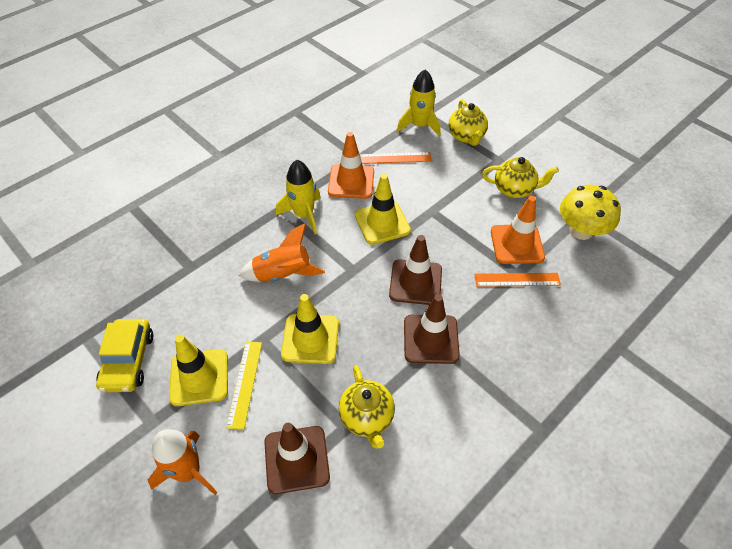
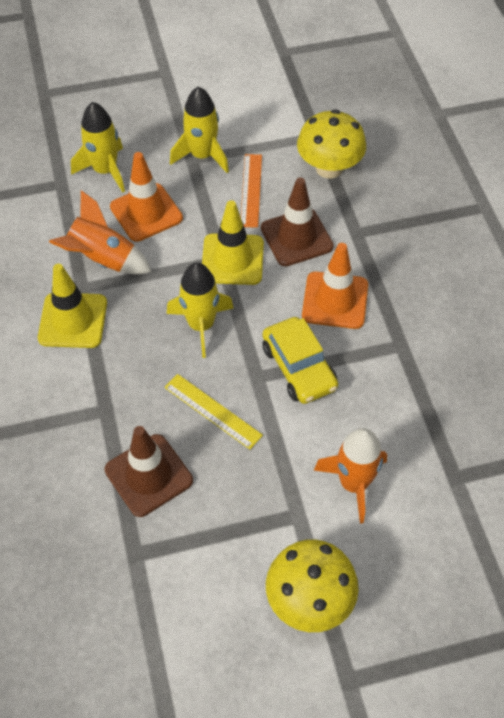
brown traffic cone: 3 -> 2
orange ruler: 2 -> 1
yellow mushroom: 1 -> 2
yellow rocket: 2 -> 3
yellow teapot: 3 -> 0
yellow traffic cone: 3 -> 2

